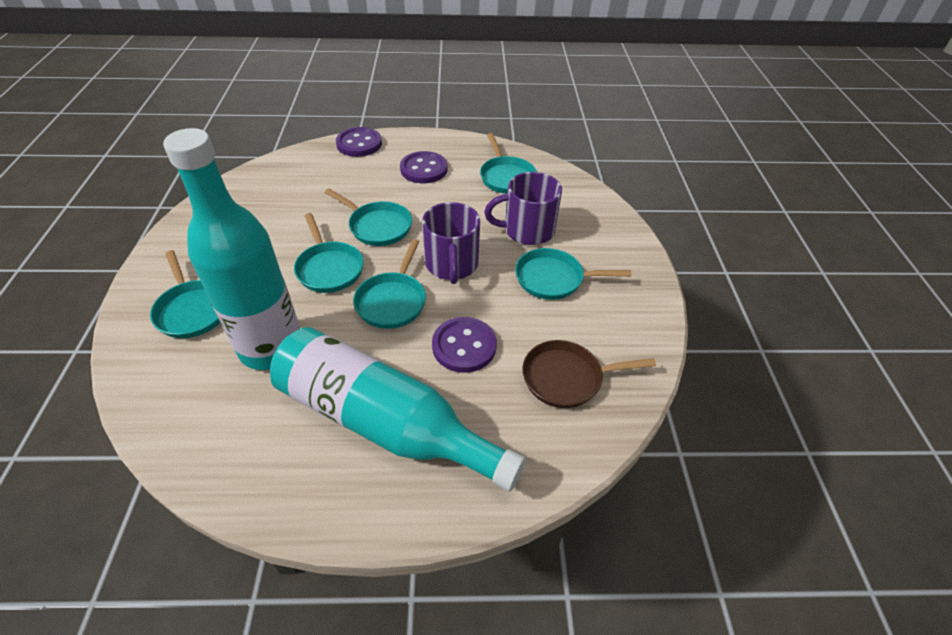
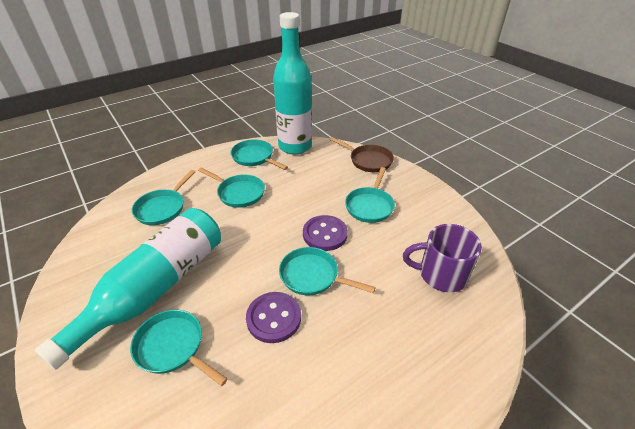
purple button: 3 -> 2
purple mug: 2 -> 1

